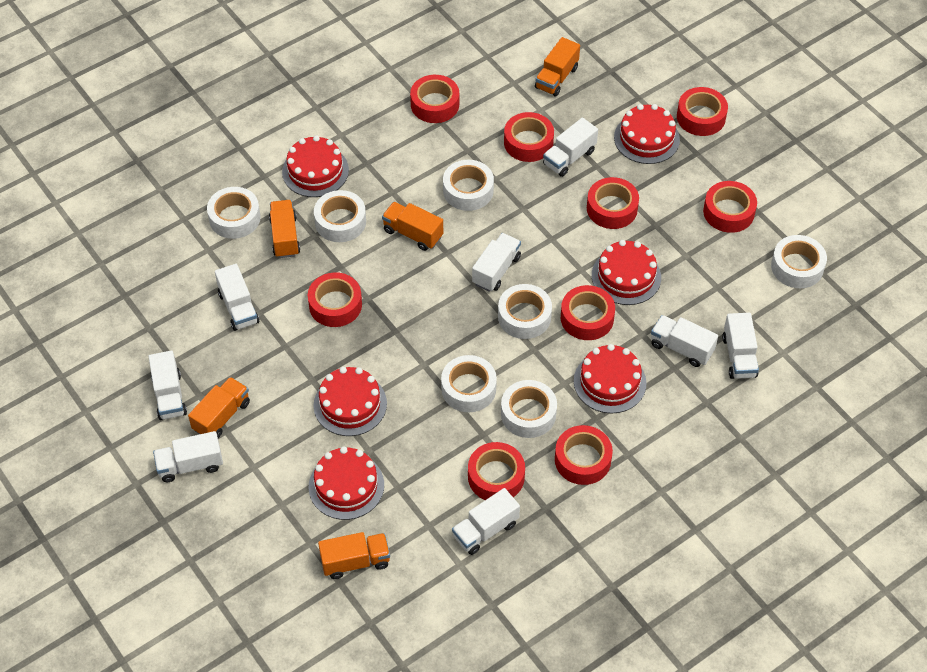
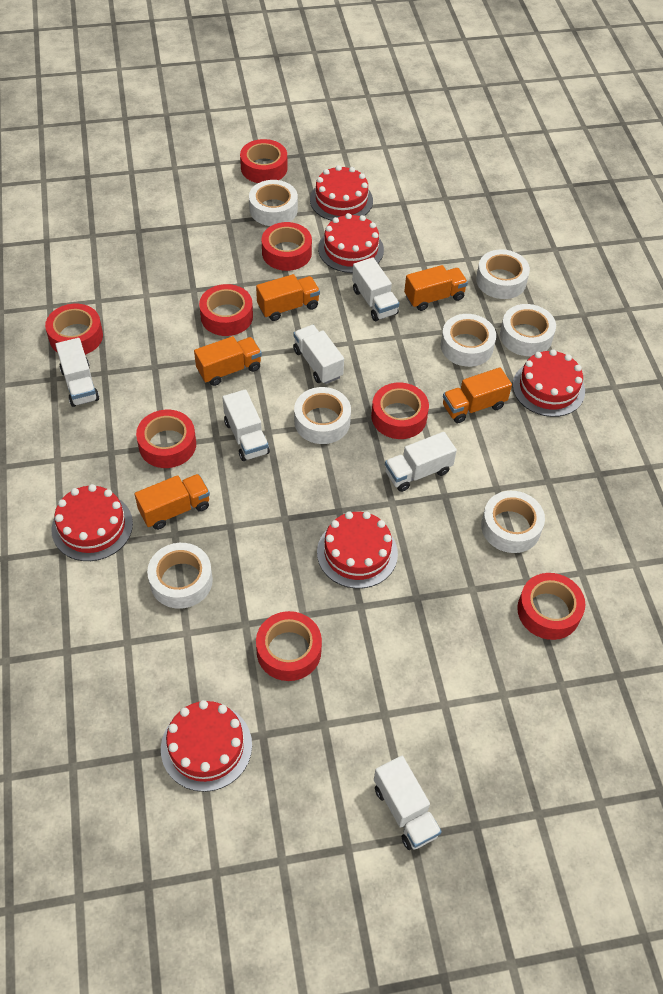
red tape: 9 -> 8
white truck: 8 -> 6

